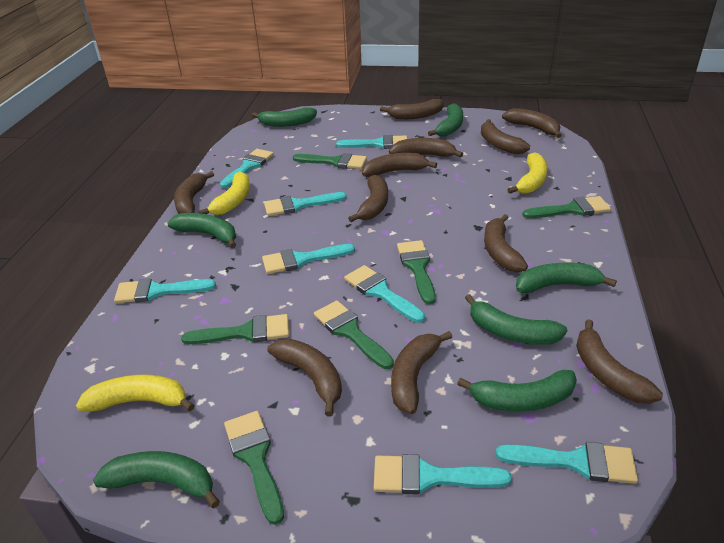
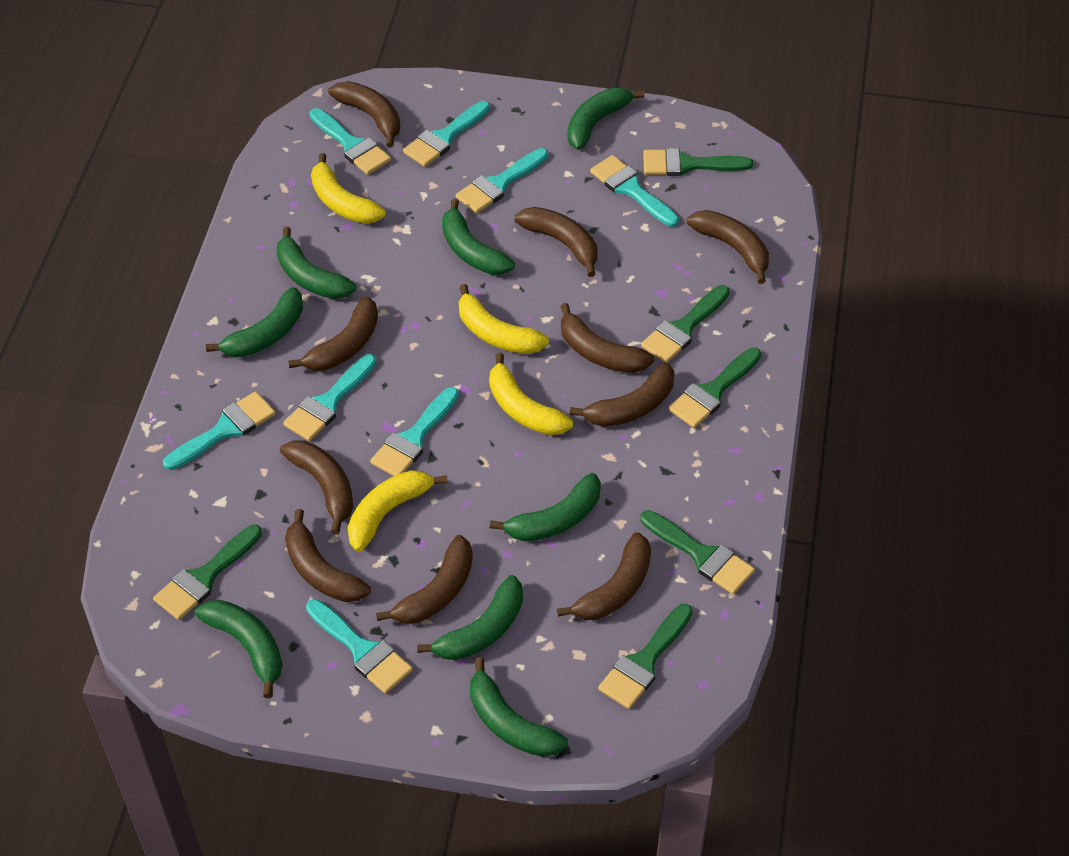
brown banana: 11 -> 10
green banana: 7 -> 8
yellow banana: 3 -> 4

